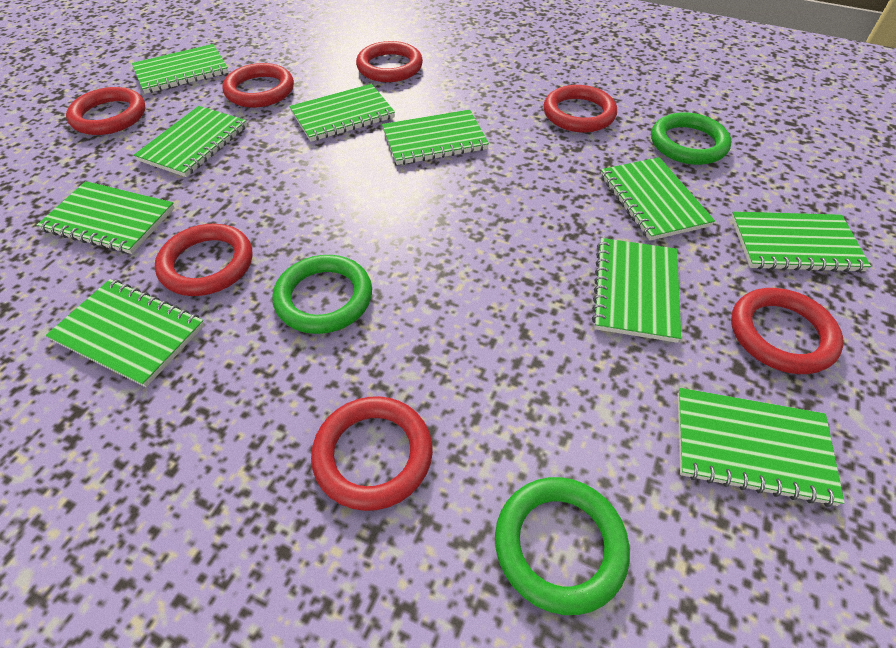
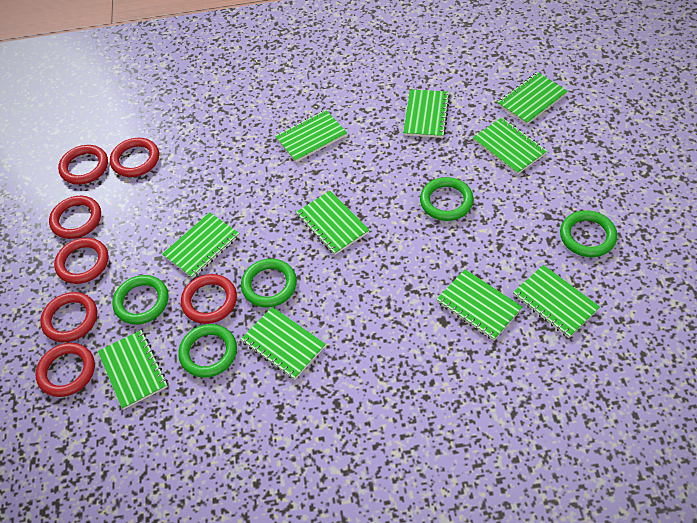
green ring: 3 -> 5

